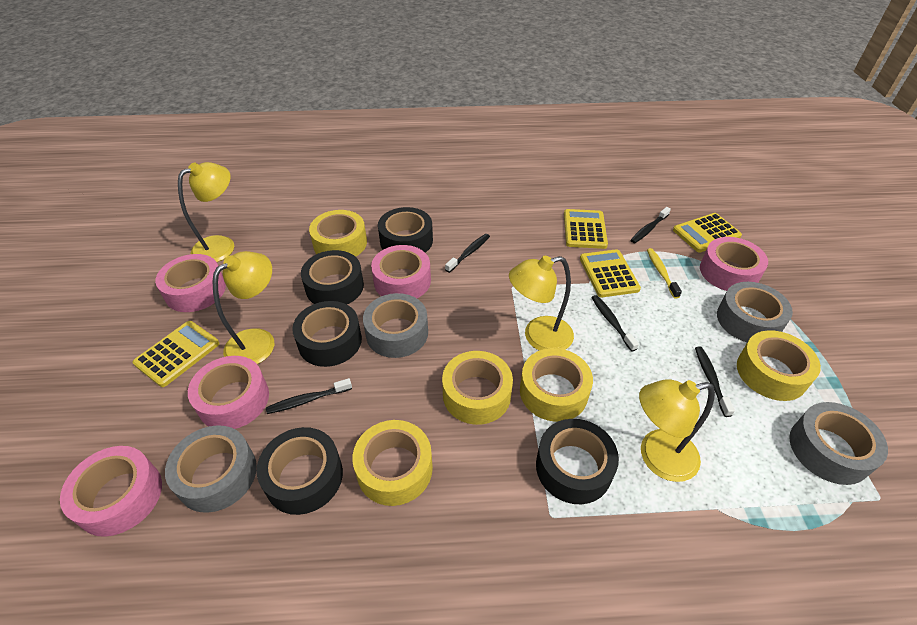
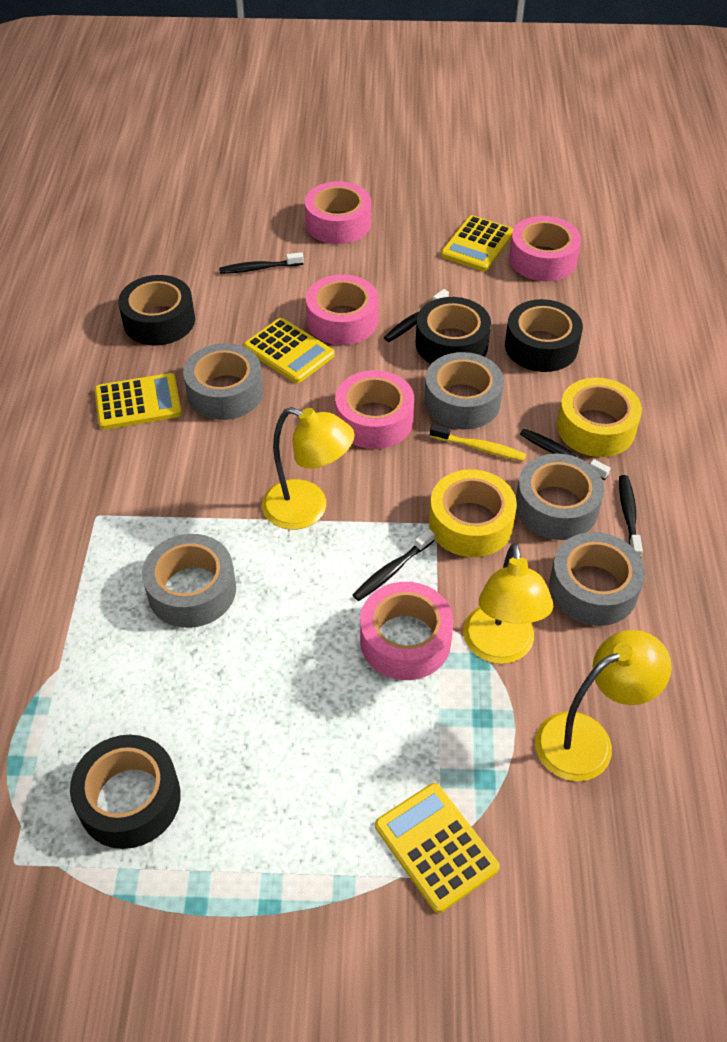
black tape: 5 -> 4
grey tape: 4 -> 5
yellow lamp: 4 -> 3
yellow tape: 5 -> 2

